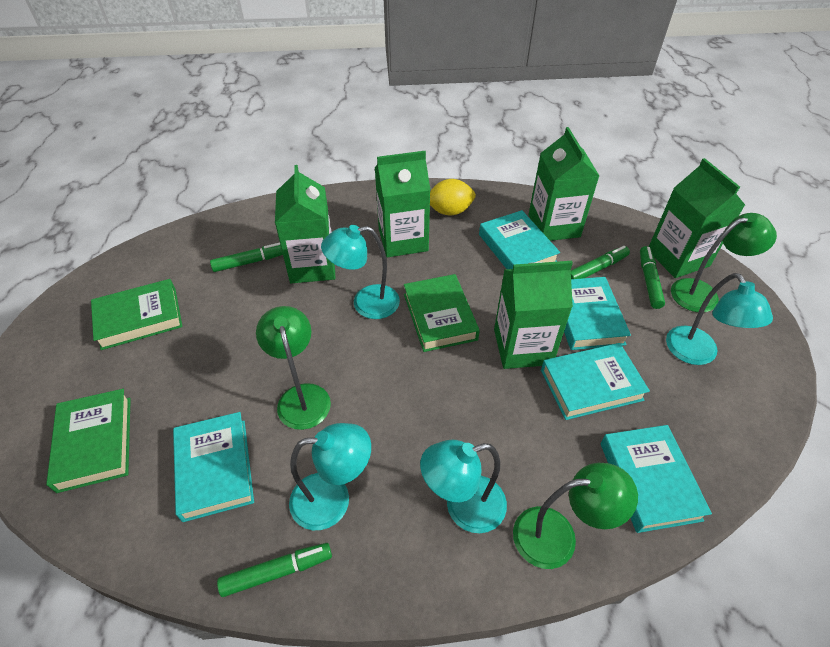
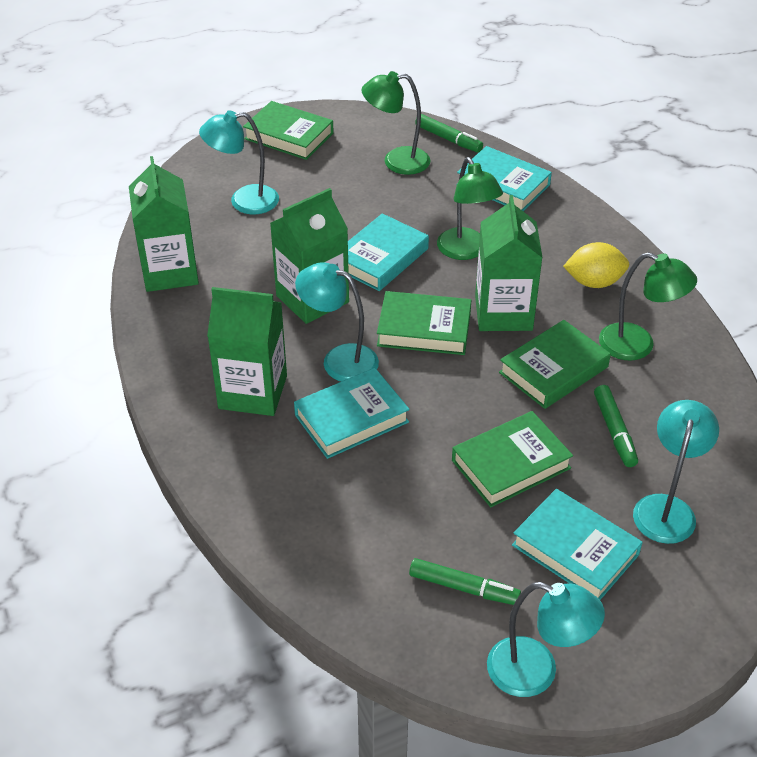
green book: 3 -> 4
green carton: 5 -> 4
green marker: 4 -> 3
turquoise book: 5 -> 4

